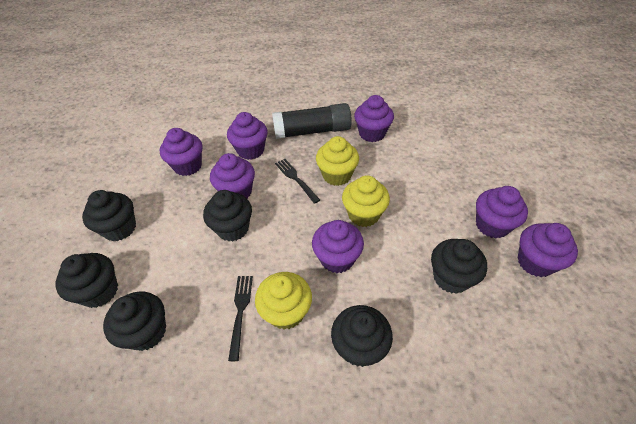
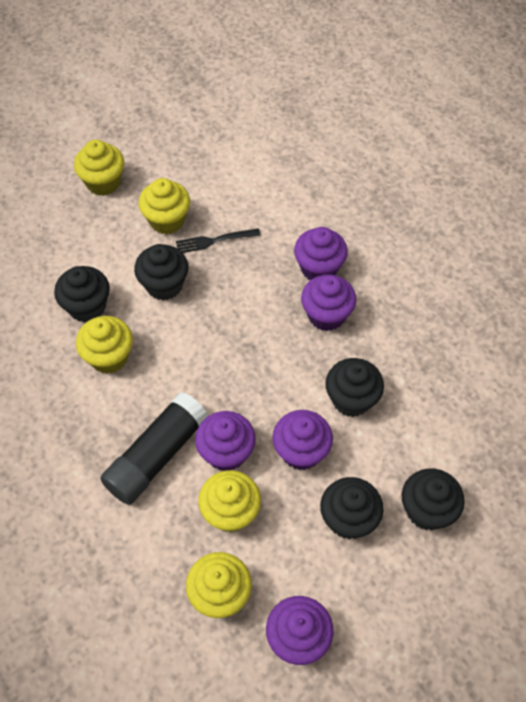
black cupcake: 6 -> 5
black fork: 2 -> 1
purple cupcake: 7 -> 5
yellow cupcake: 3 -> 5

